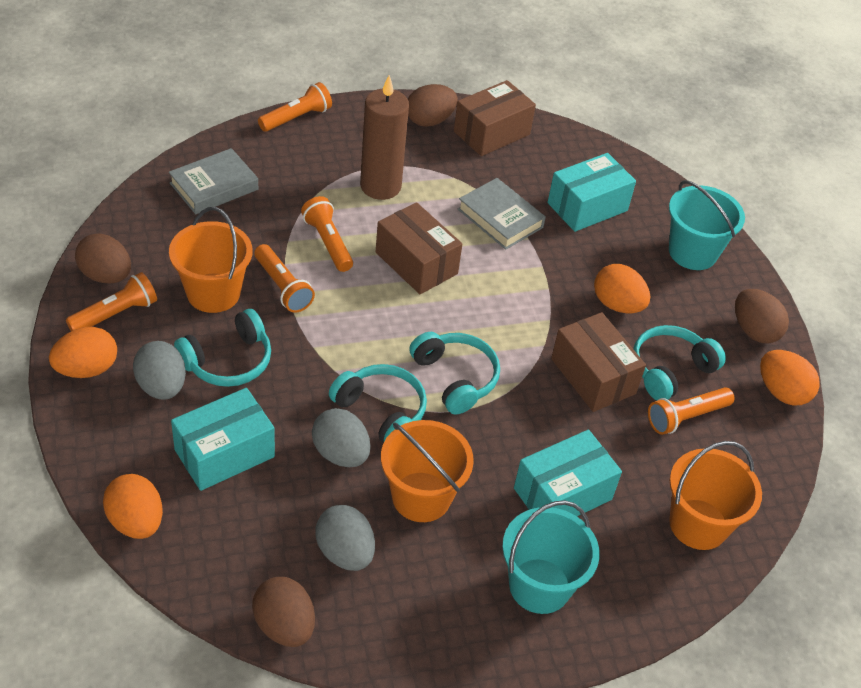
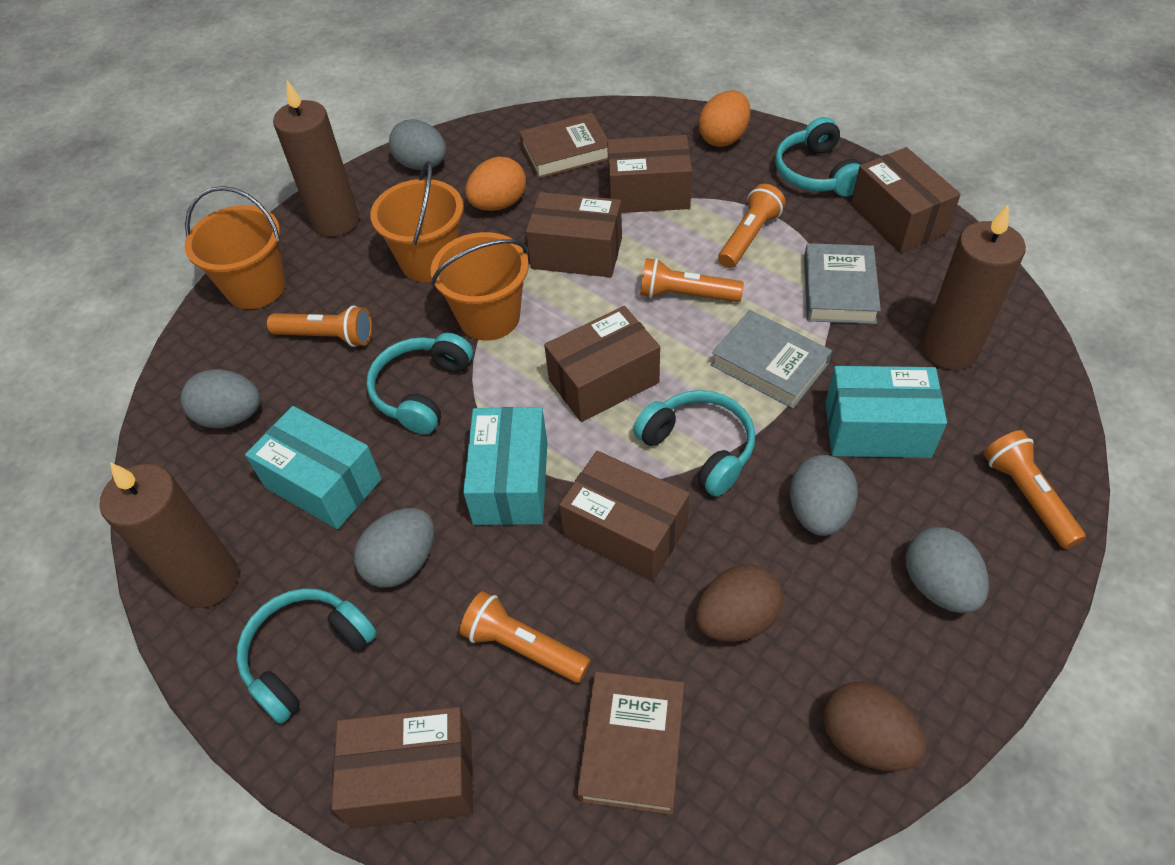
brown book: 0 -> 2
brown box: 3 -> 6
brown candle: 1 -> 3
brown egg: 4 -> 2
grey egg: 3 -> 5
orange egg: 4 -> 2
turquoise bucket: 2 -> 0

